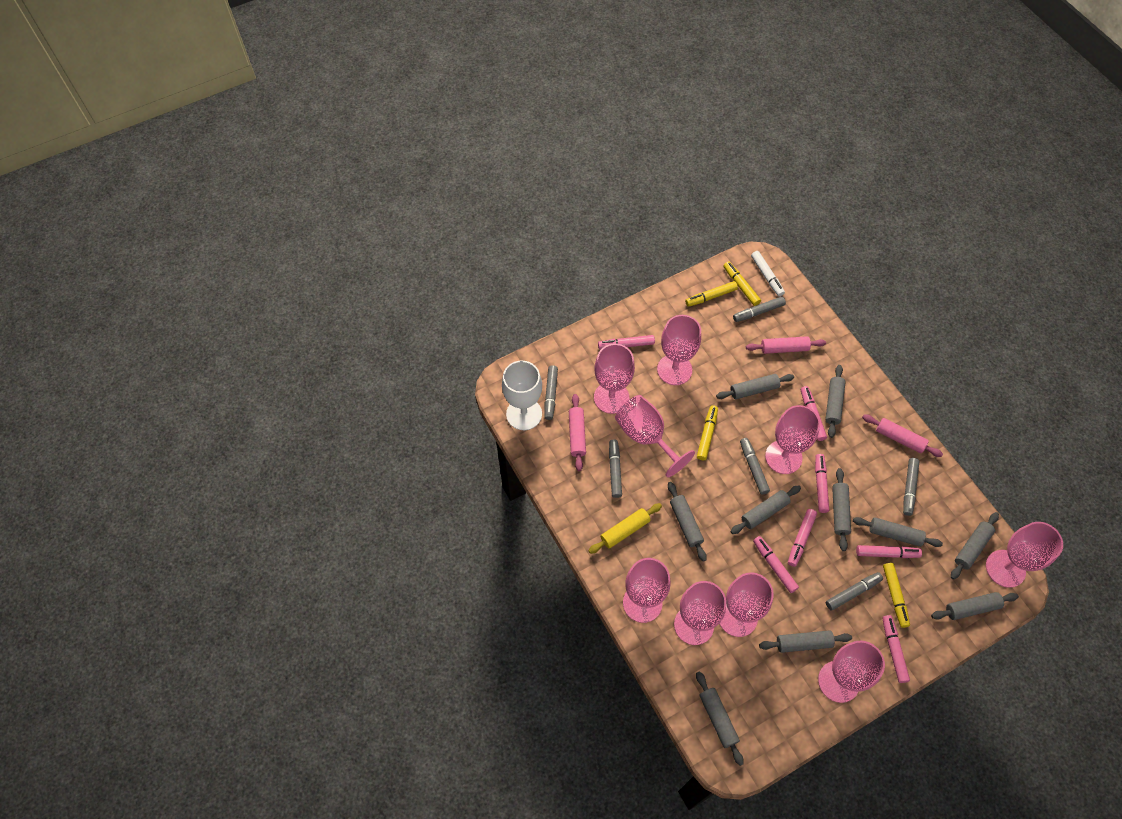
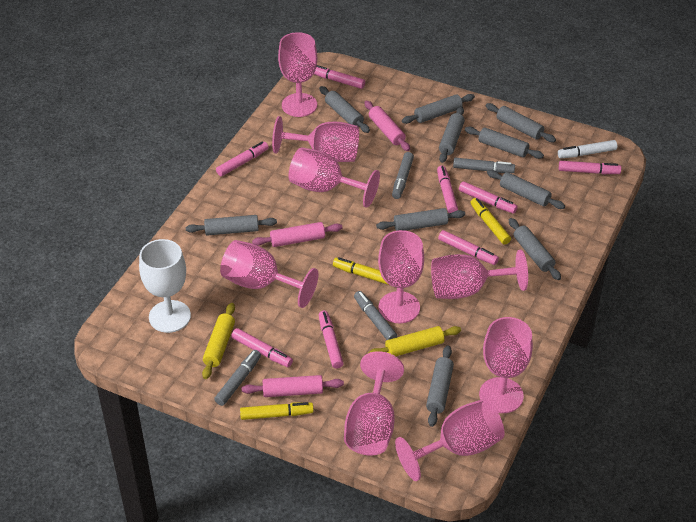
grey marker: 6 -> 4
pink marker: 7 -> 8
yellow marker: 4 -> 3
yellow rolling pin: 1 -> 2

